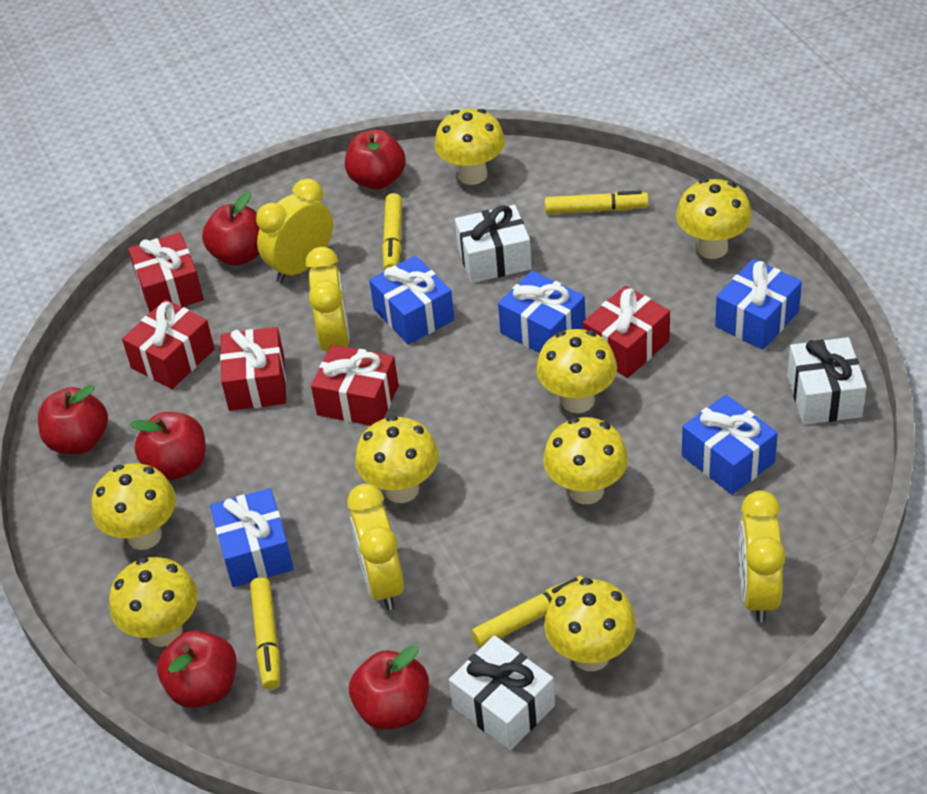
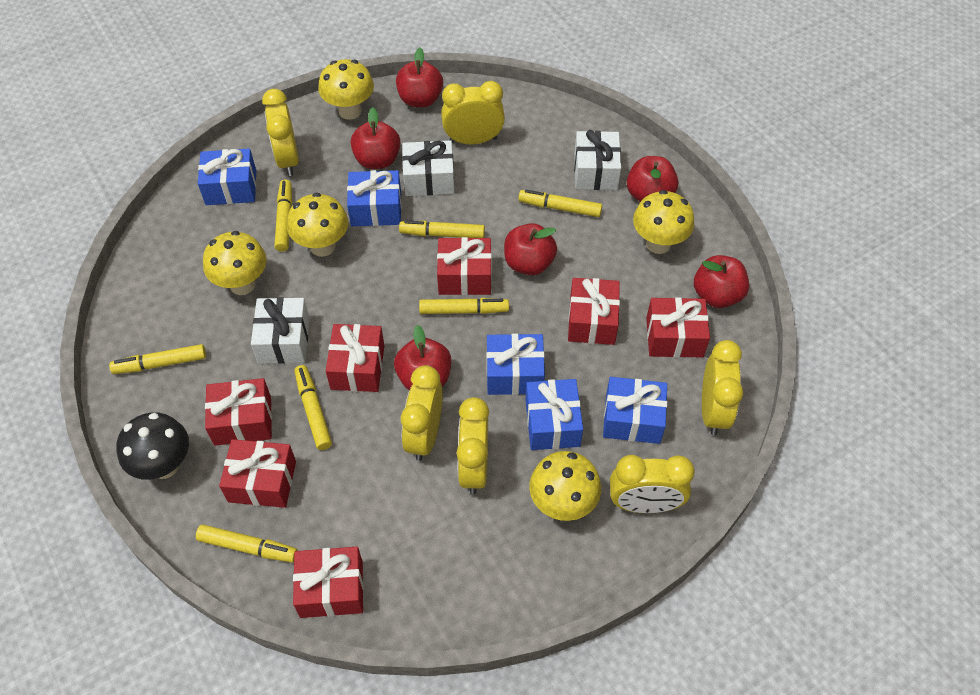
black mushroom: 0 -> 1
red gift: 5 -> 7
yellow clock: 4 -> 6
yellow marker: 4 -> 7
yellow mushroom: 8 -> 5

